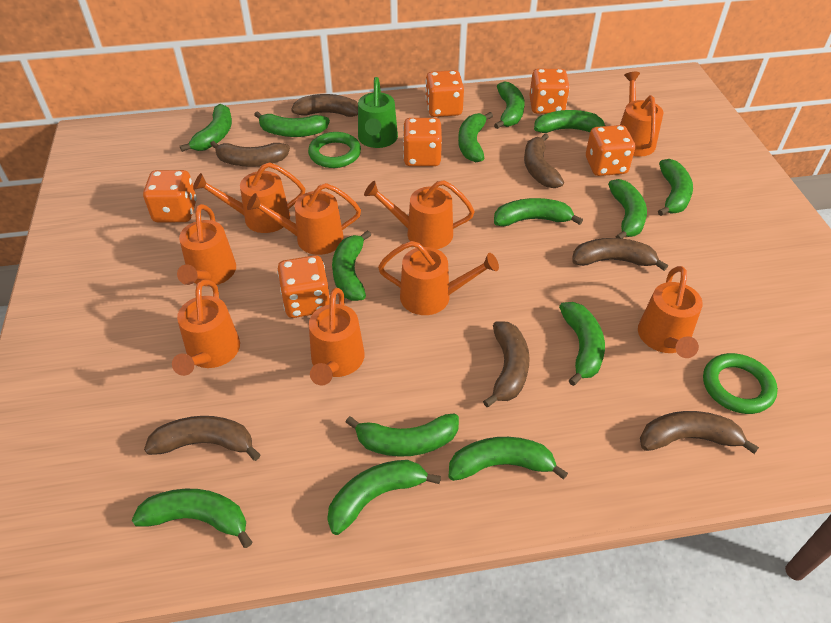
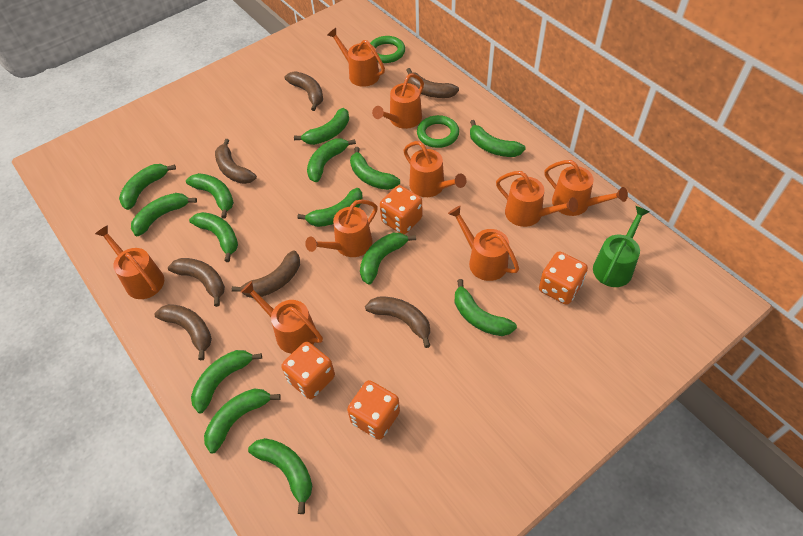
orange dice: 6 -> 4

